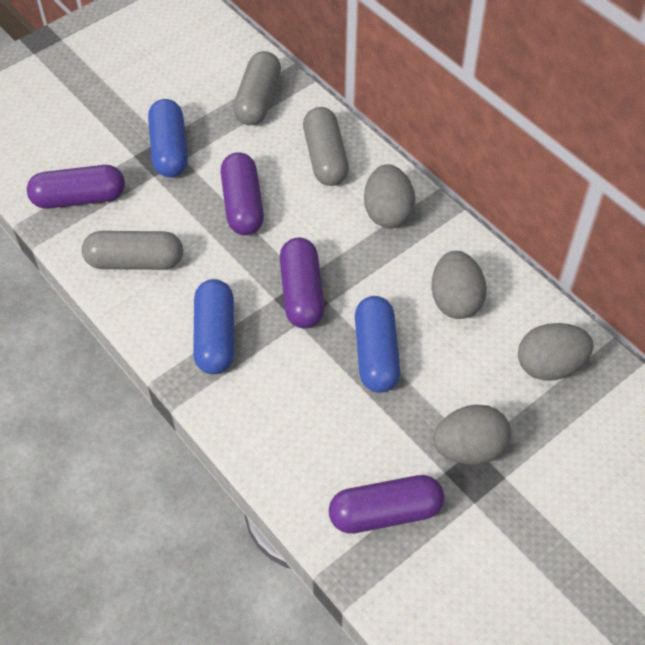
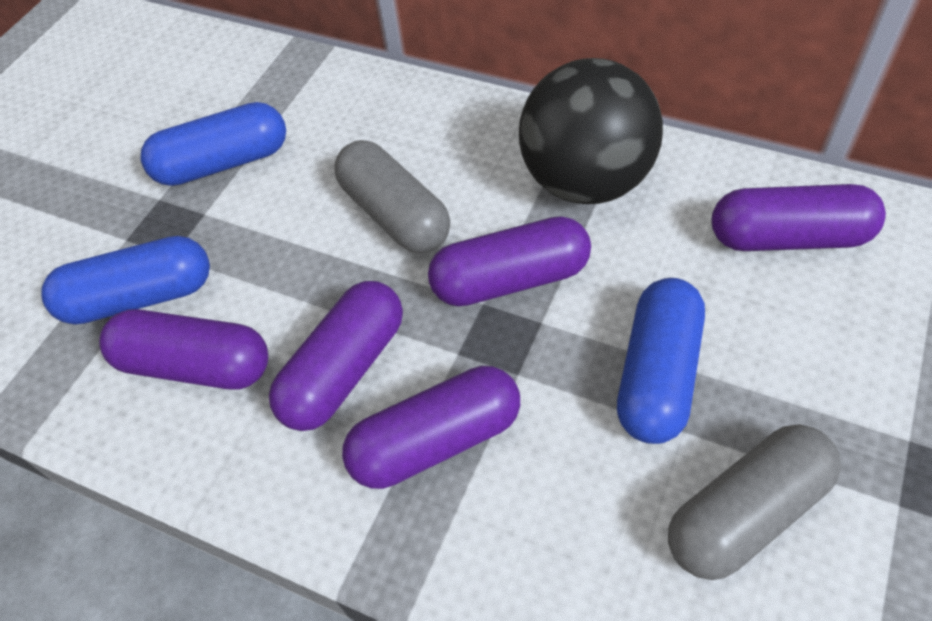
black ball: 0 -> 1
grey capsule: 3 -> 2
grey egg: 4 -> 0
purple capsule: 4 -> 5

